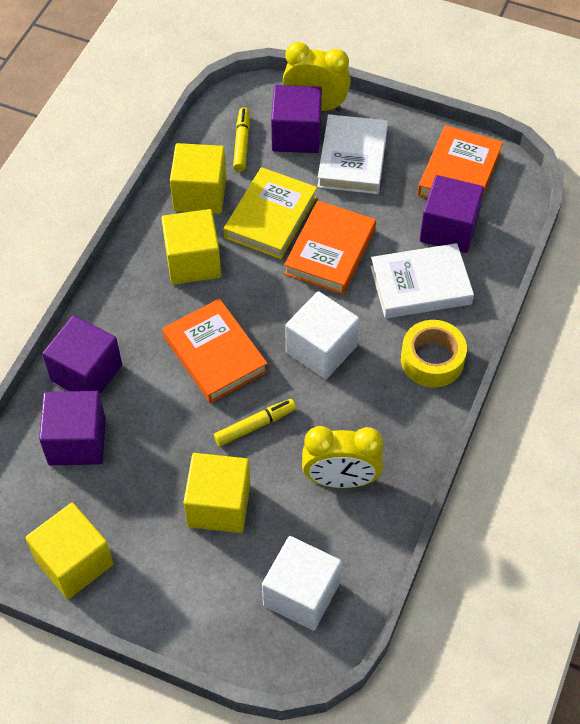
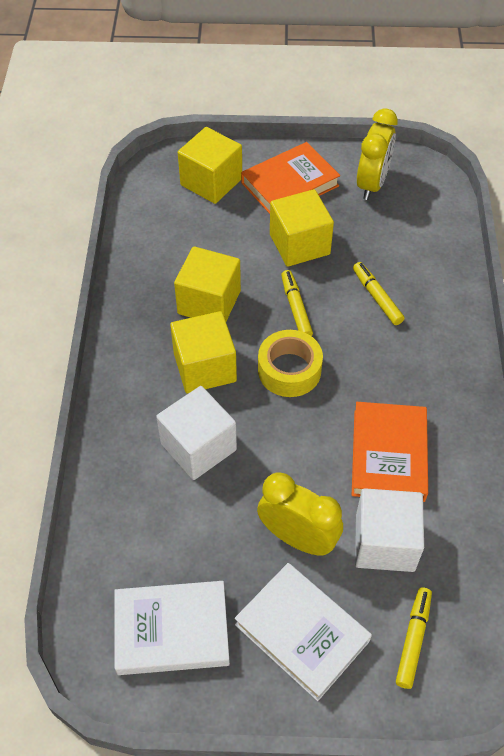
orange book: 3 -> 2
purple cube: 4 -> 0
yellow book: 1 -> 0
yellow marker: 2 -> 3

